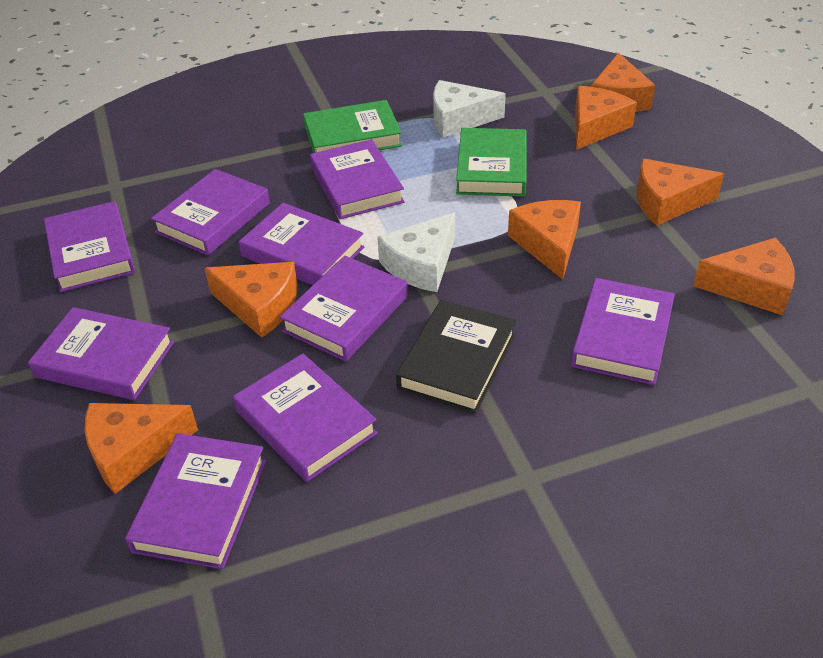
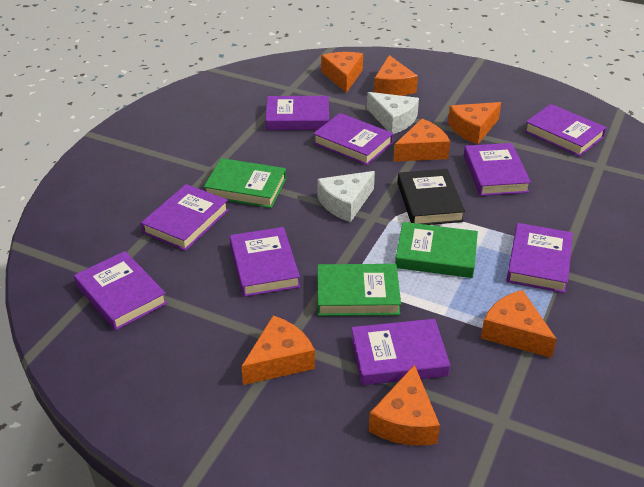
green book: 2 -> 3

